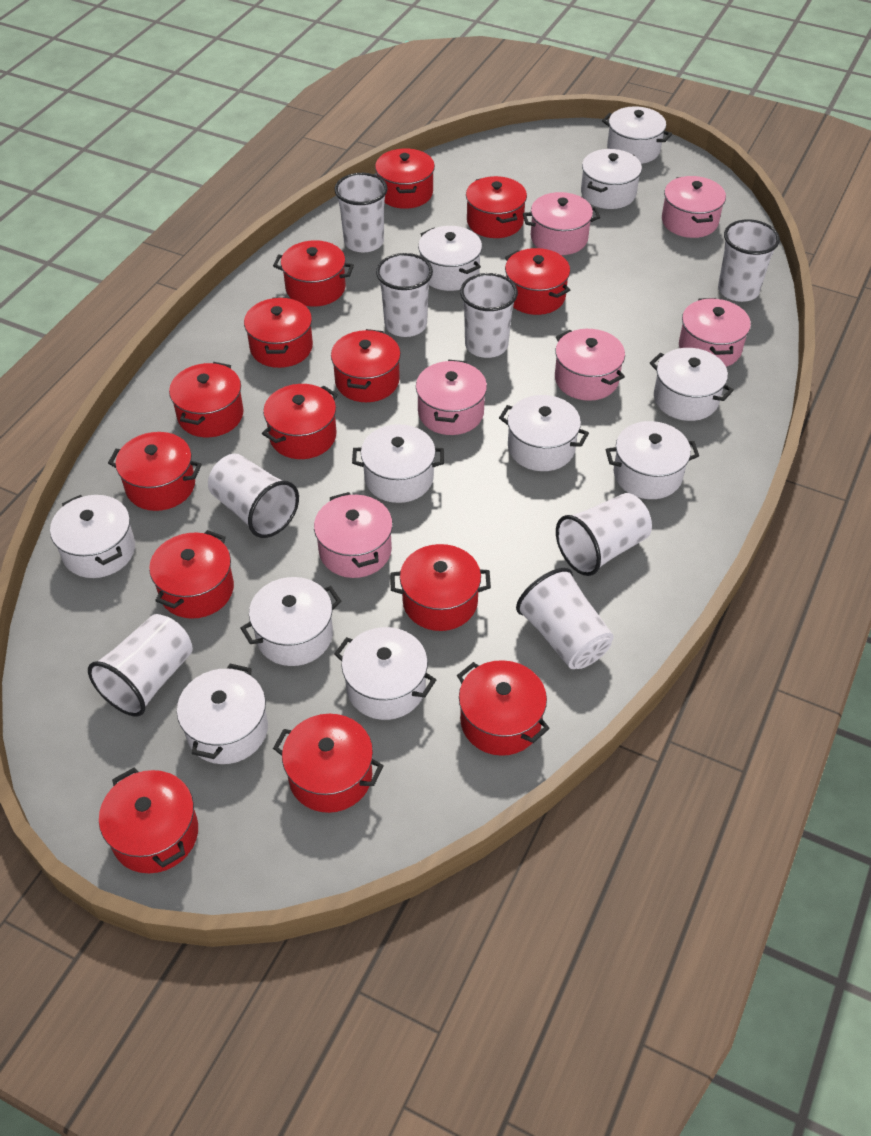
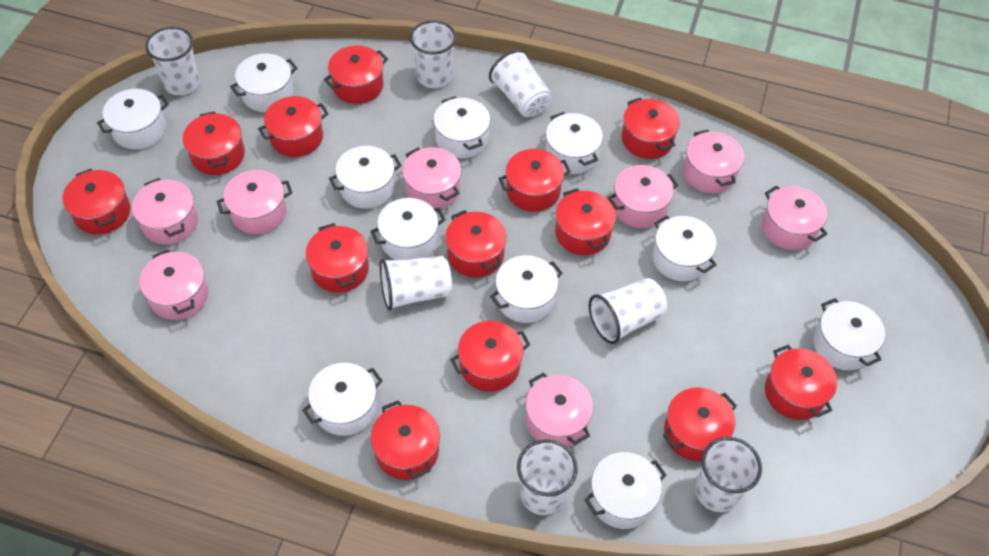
pink pot: 6 -> 8
red pot: 14 -> 13
white cup: 8 -> 7

